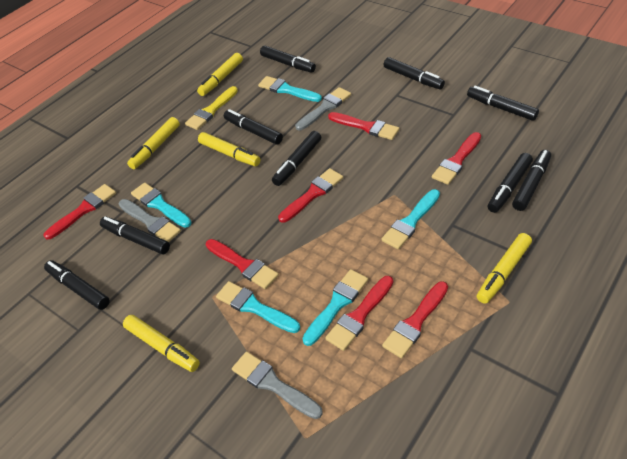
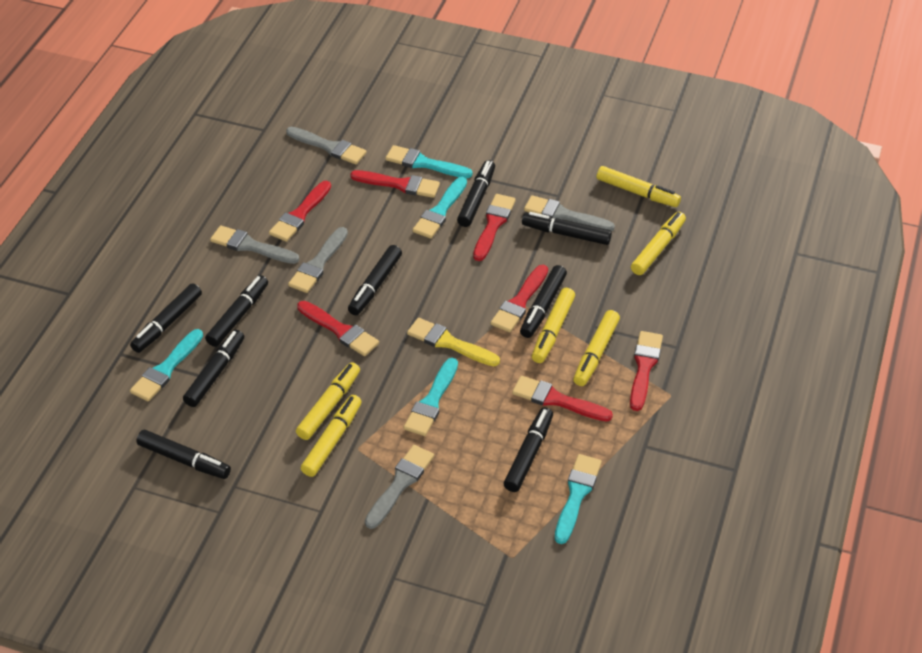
grey brush: 3 -> 5
yellow marker: 5 -> 6

